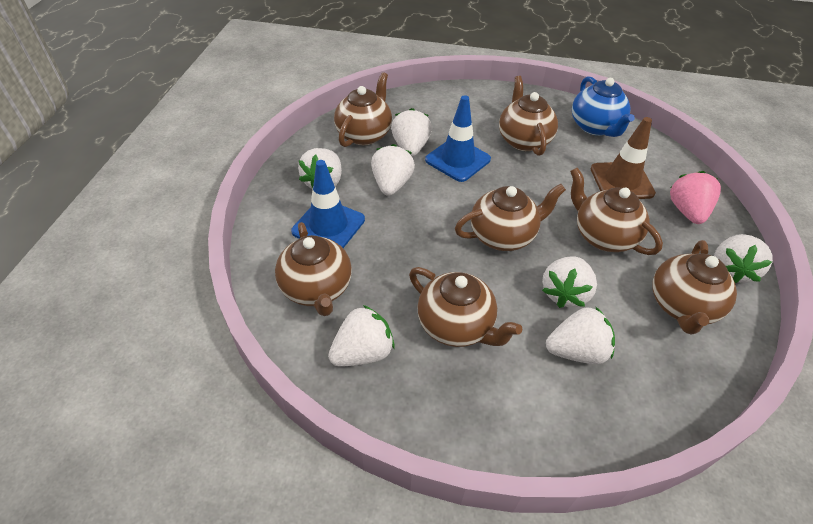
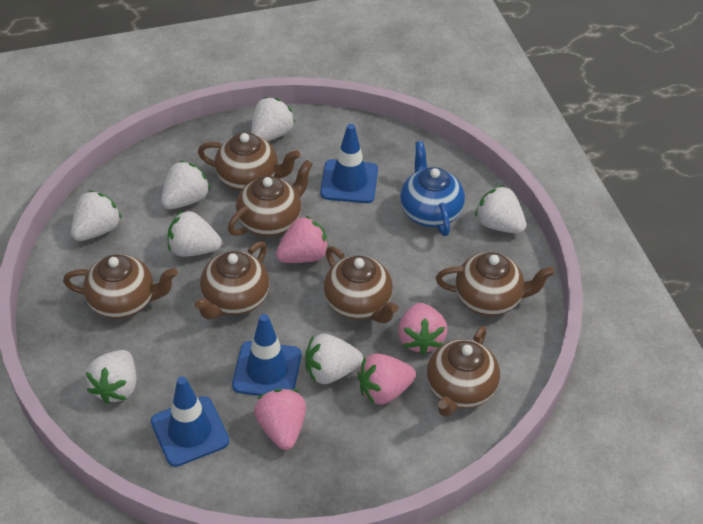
blue traffic cone: 2 -> 3
brown traffic cone: 1 -> 0
pink strawberry: 1 -> 4

